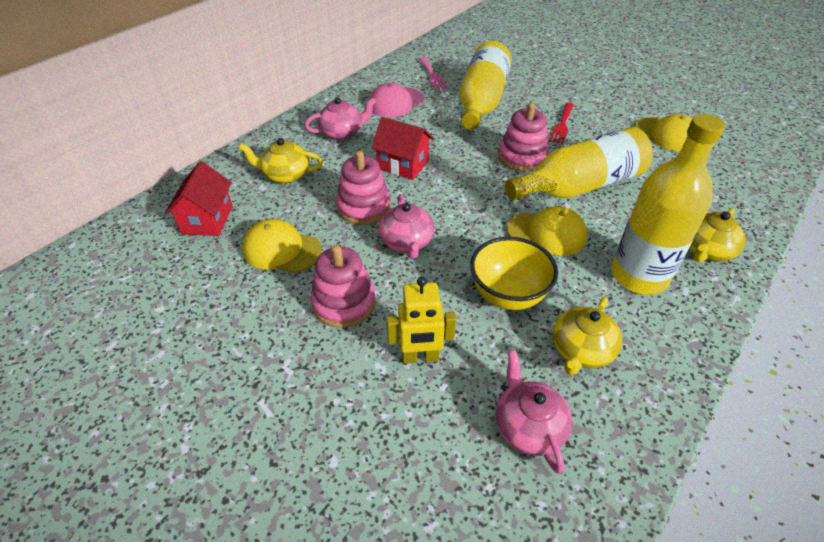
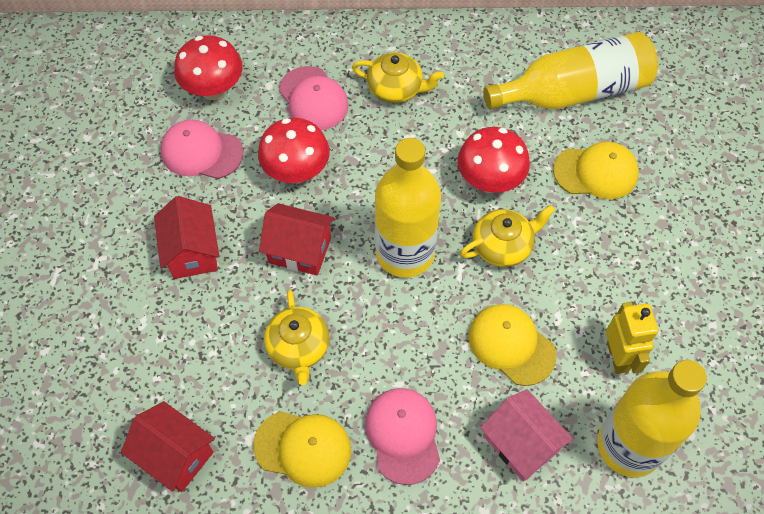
pink cap: 1 -> 3
pink fork: 1 -> 0
pink house: 0 -> 1
pink stacking toy: 3 -> 0
pink teapot: 3 -> 0
red fork: 1 -> 0
red house: 2 -> 3
red mushroom: 0 -> 3
yellow bowl: 1 -> 0

